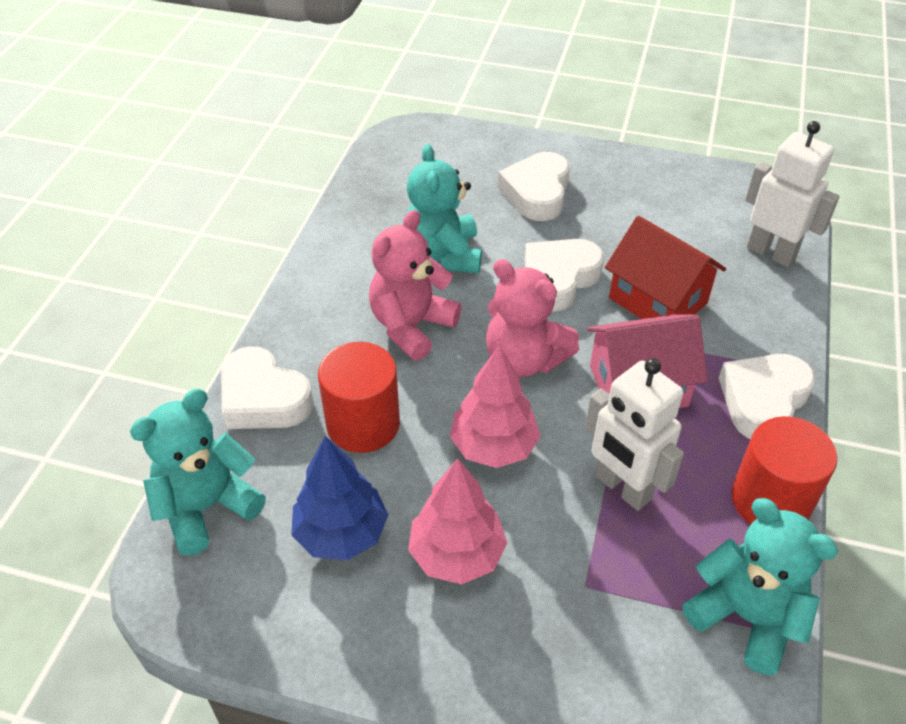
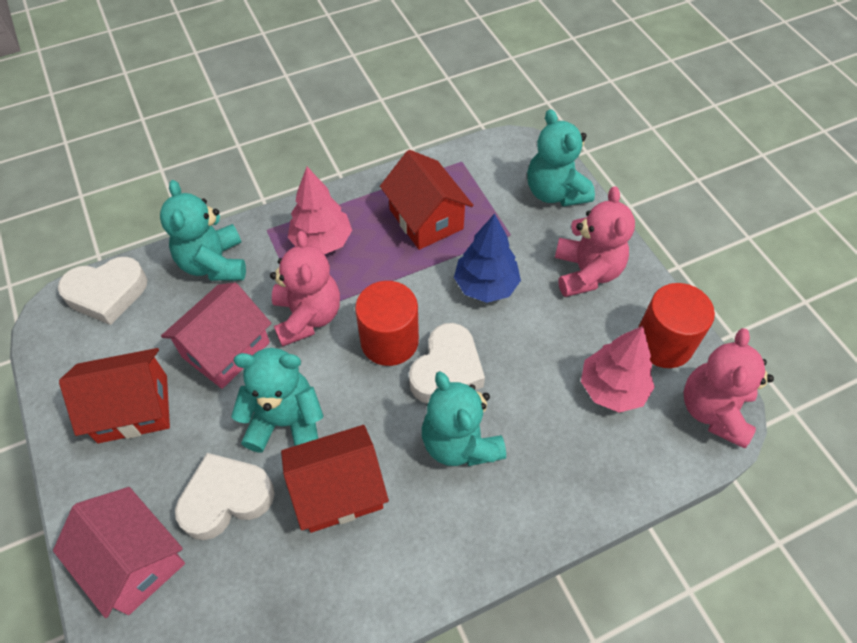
pink house: 1 -> 2
pink teddy bear: 2 -> 3
red house: 1 -> 3
turquoise teddy bear: 3 -> 4
white heart: 4 -> 3
white robot: 2 -> 0

